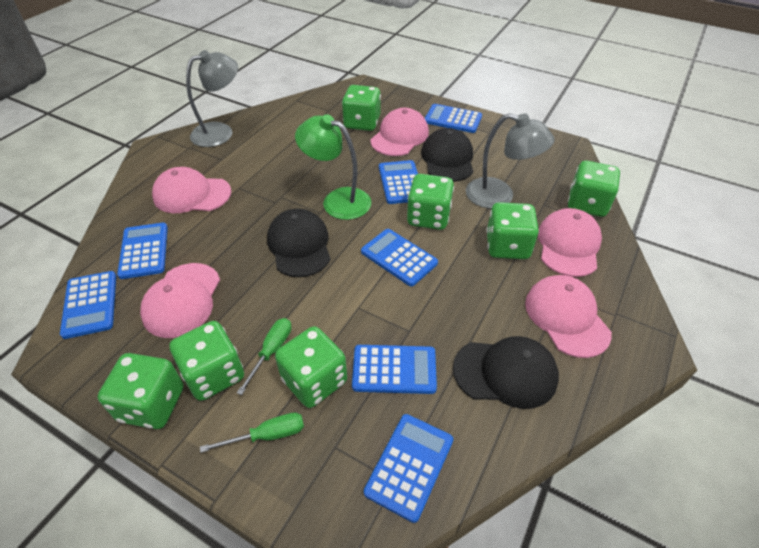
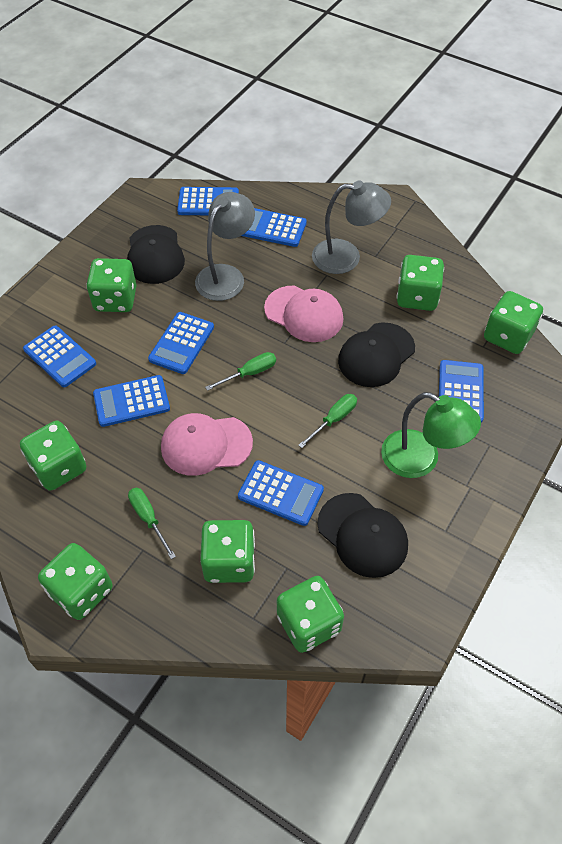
green screwdriver: 2 -> 3
pink cap: 5 -> 2

